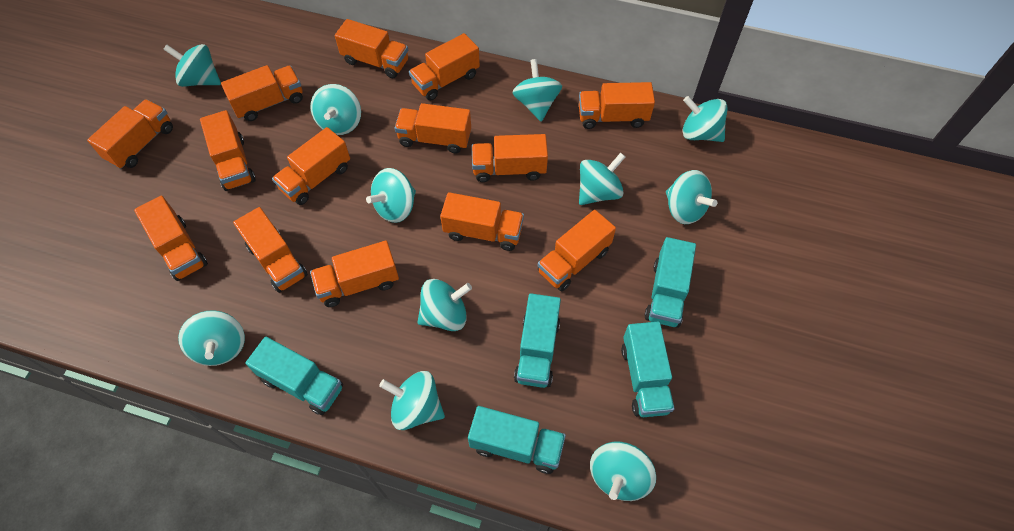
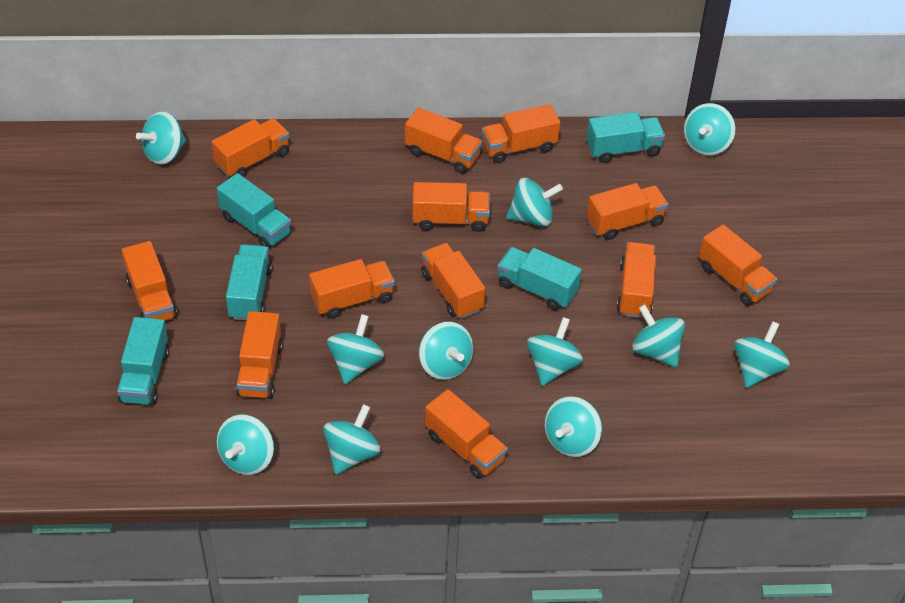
orange truck: 14 -> 12

